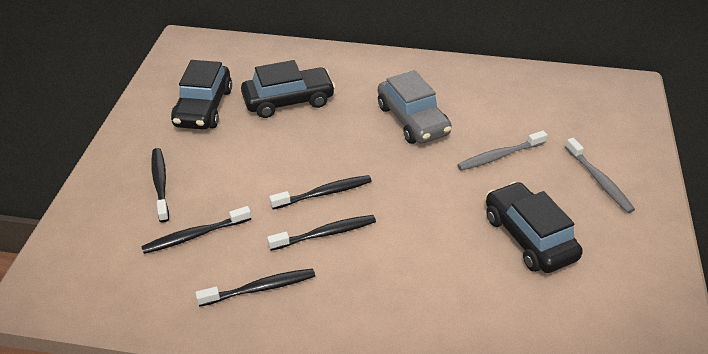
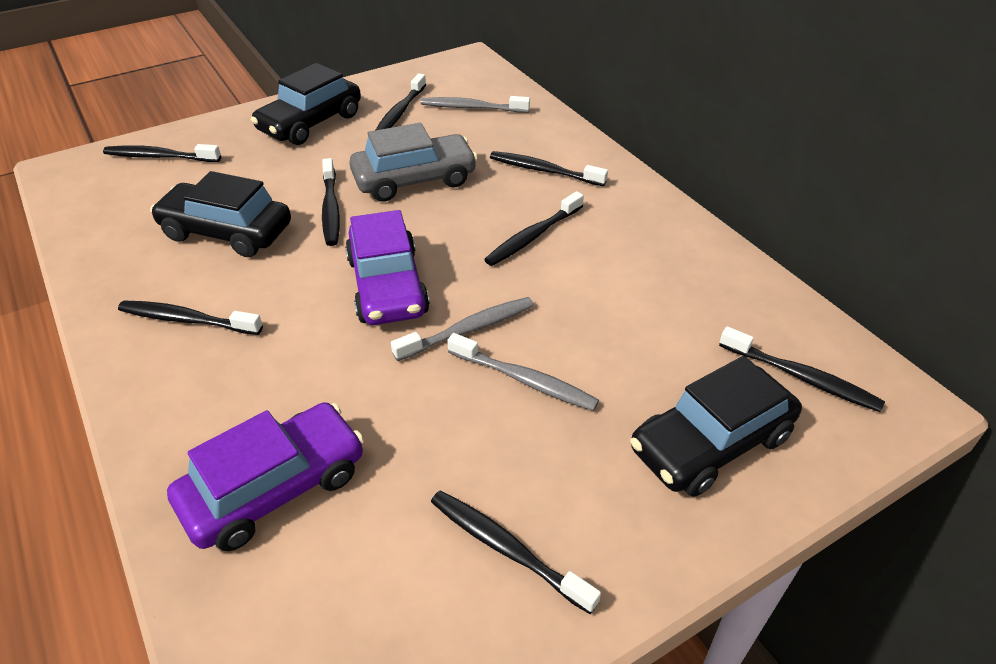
black toothbrush: 5 -> 8
grey toothbrush: 2 -> 3
purple car: 0 -> 2

